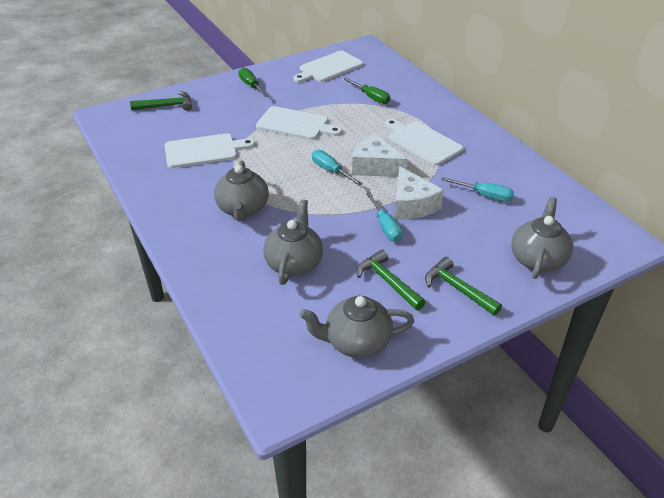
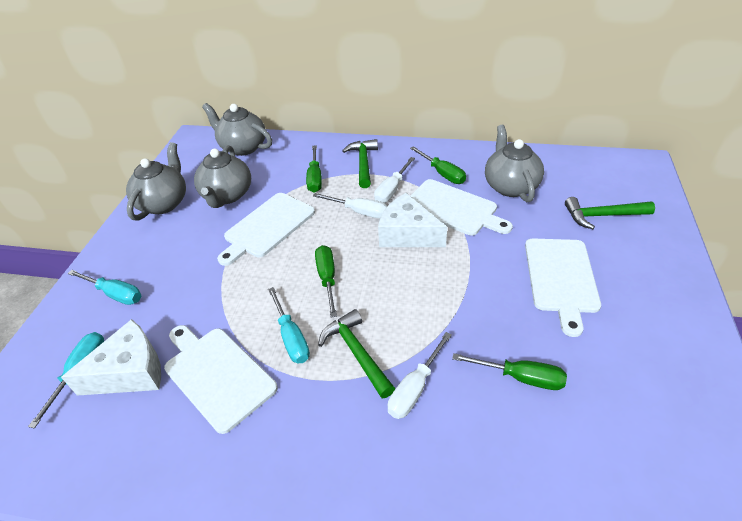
green screwdriver: 2 -> 4
white screwdriver: 0 -> 3

